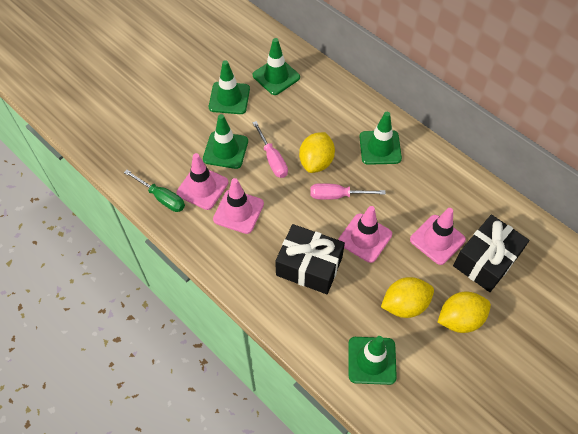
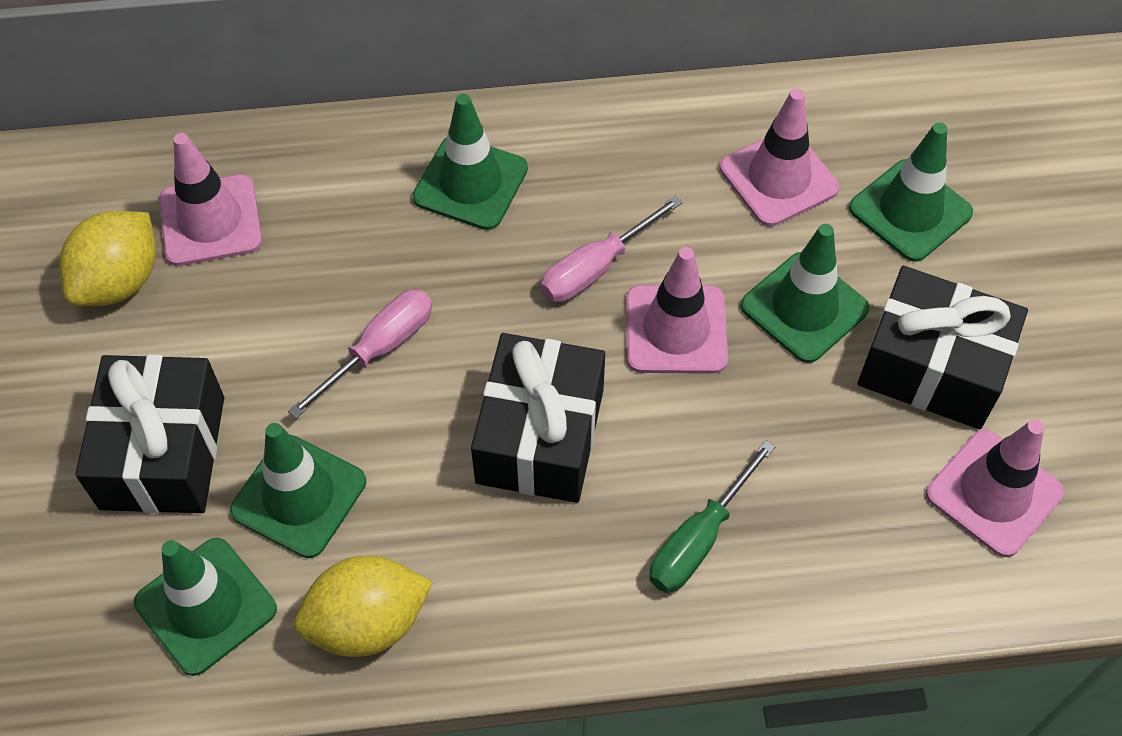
black gift: 2 -> 3
yellow lemon: 3 -> 2

